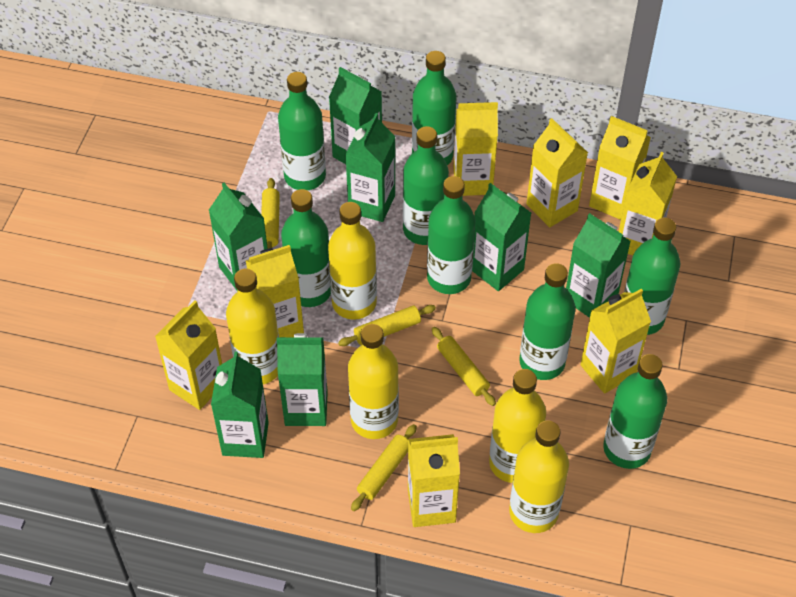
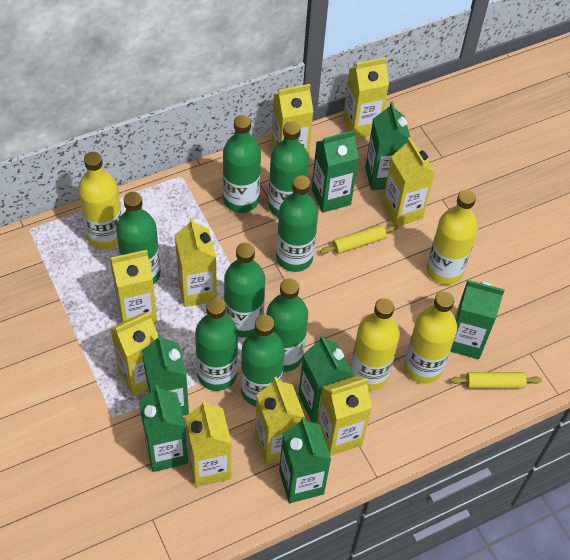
yellow bottle: 5 -> 4
yellow carton: 8 -> 9
yellow rolling pin: 4 -> 2

